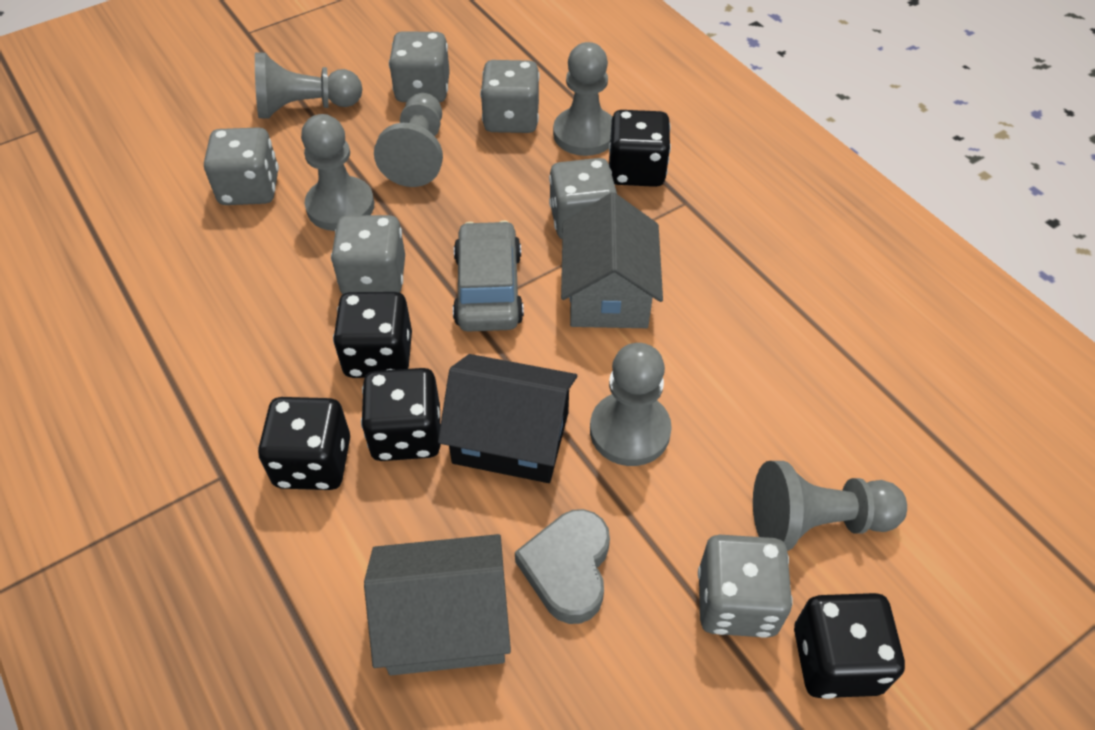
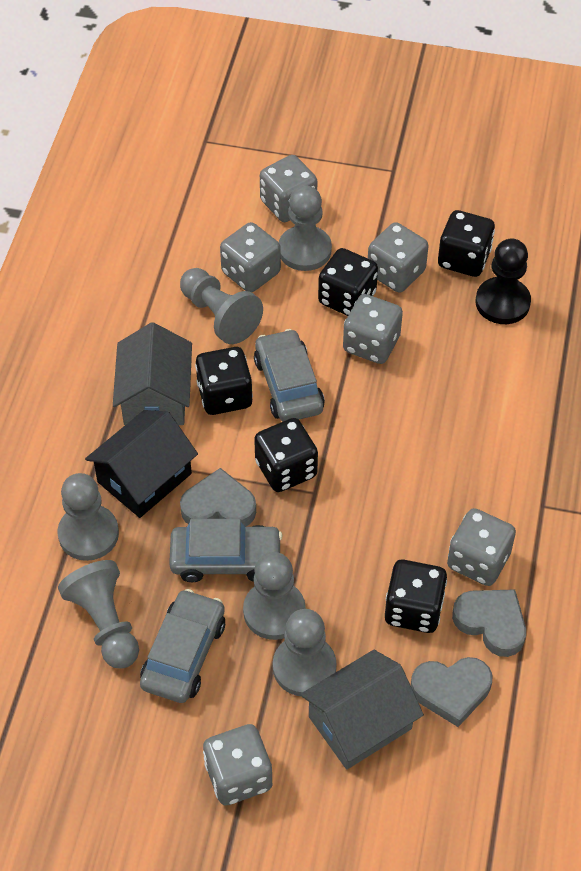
black pawn: 0 -> 1
grey car: 1 -> 3
grey heart: 1 -> 3

